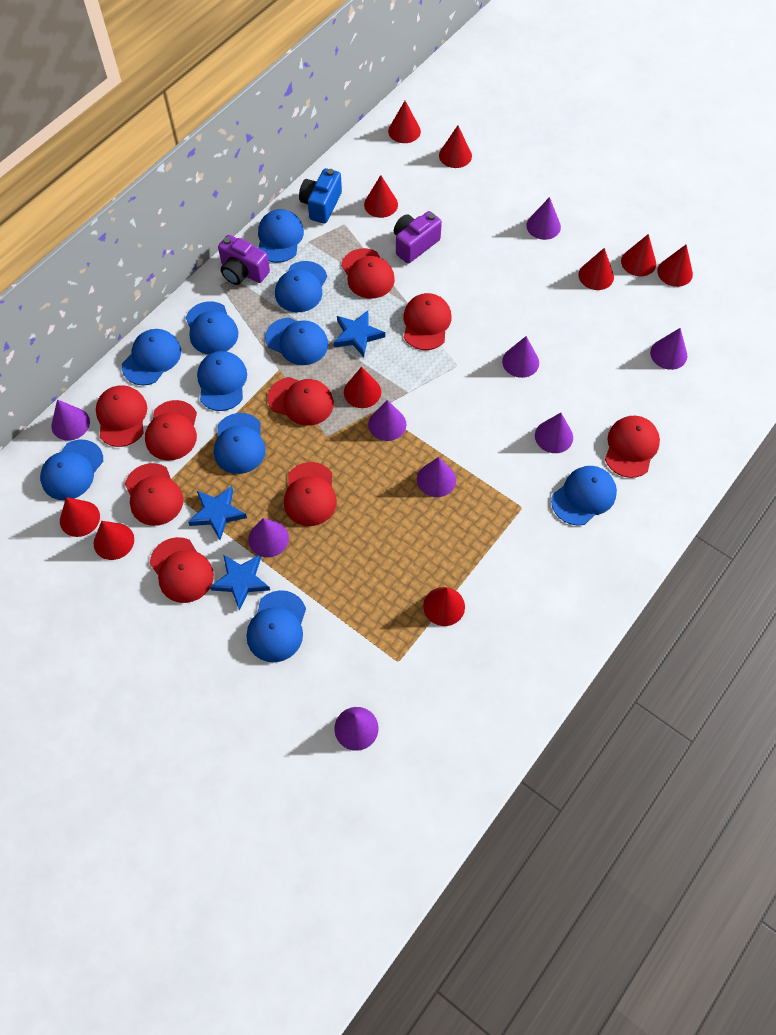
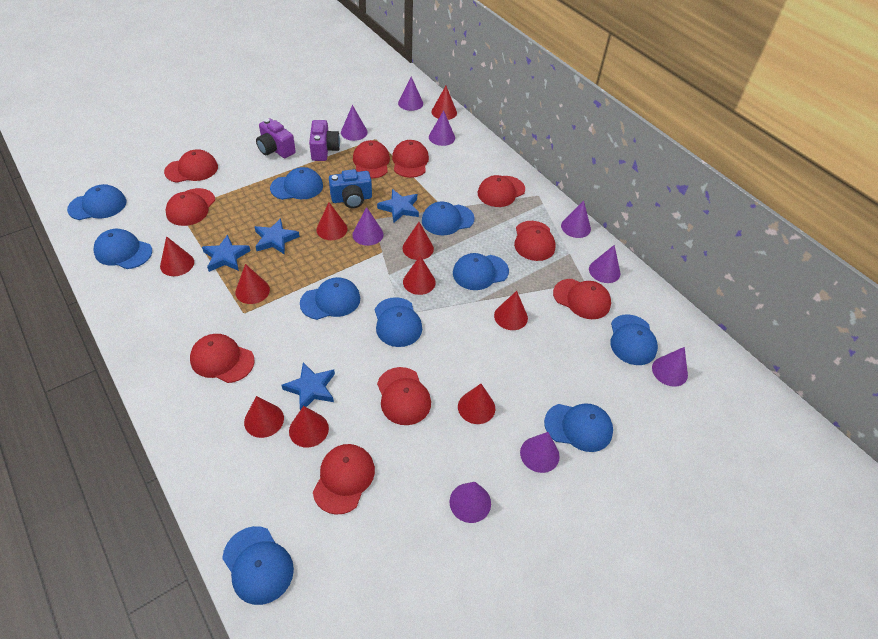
blue star: 3 -> 4
red cap: 9 -> 10

